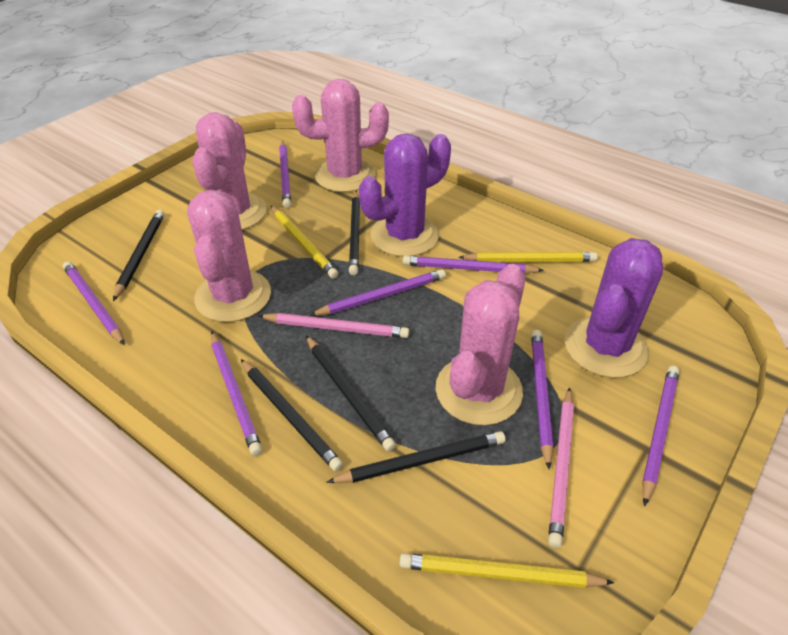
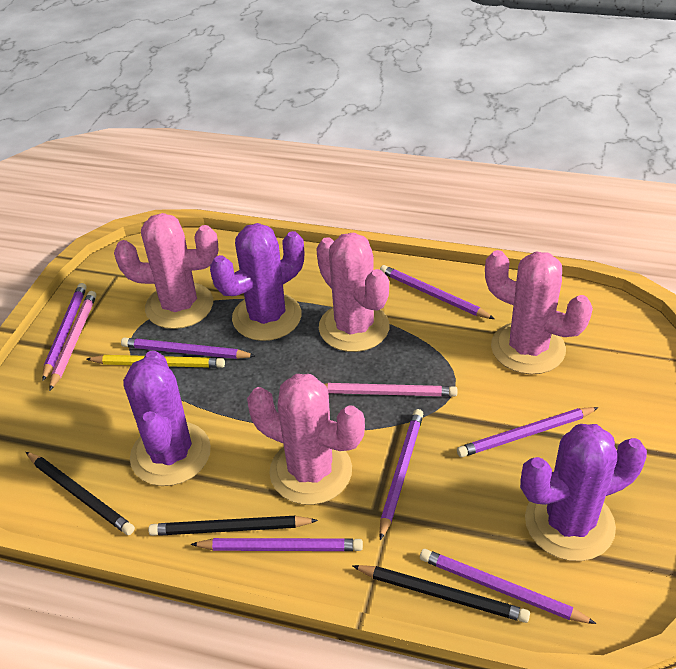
black pencil: 5 -> 3
purple cactus: 2 -> 3
yellow pencil: 3 -> 1

